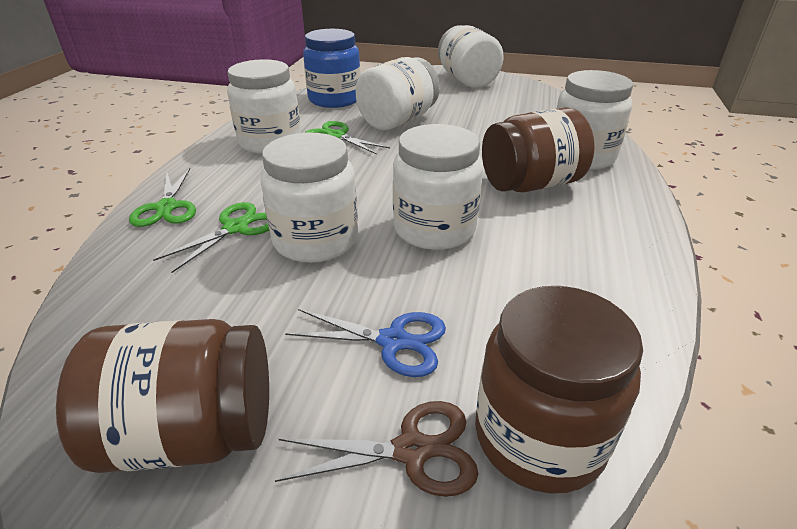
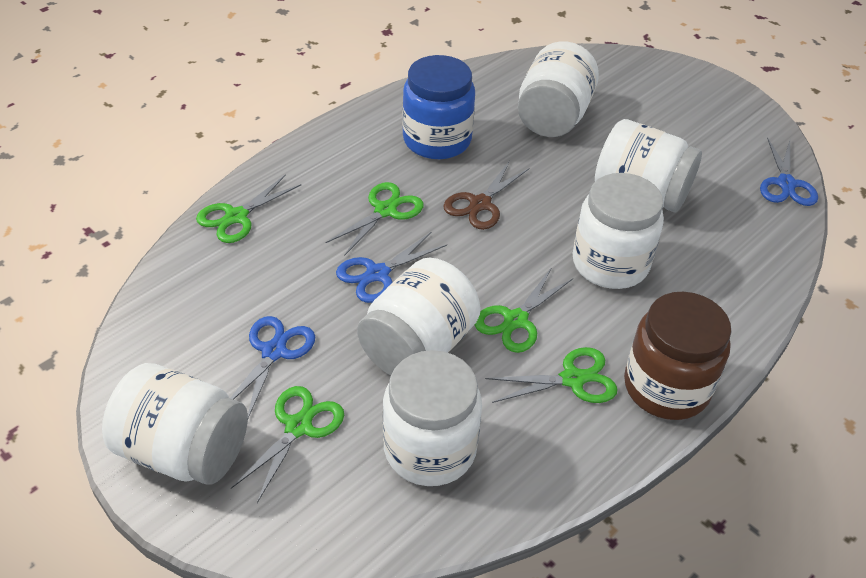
blue scissors: 1 -> 3
brown jar: 3 -> 1
green scissors: 3 -> 5

